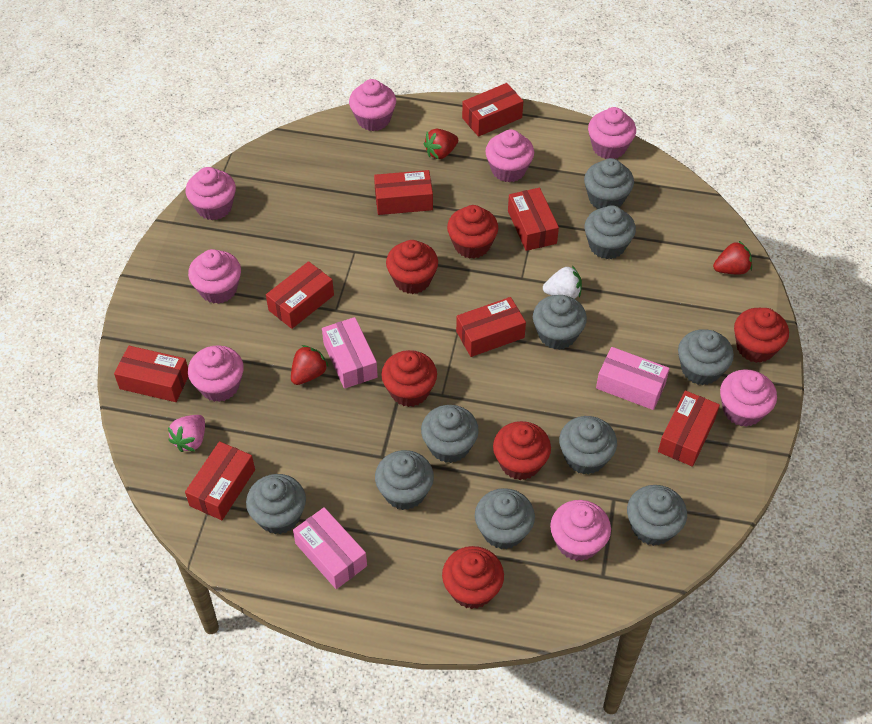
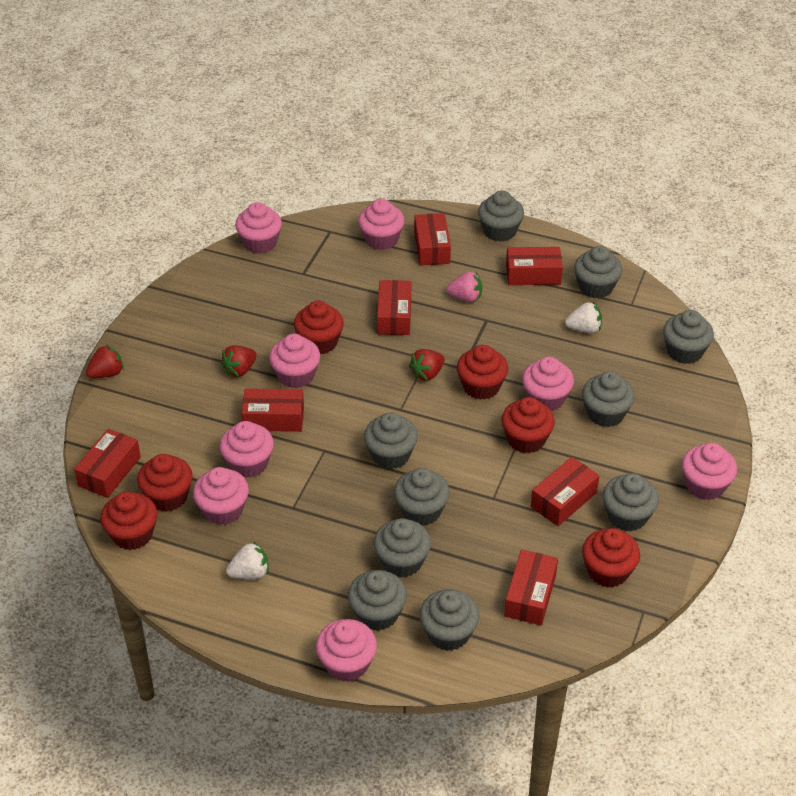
pink box: 3 -> 0
red box: 8 -> 7
white strawberry: 1 -> 2

